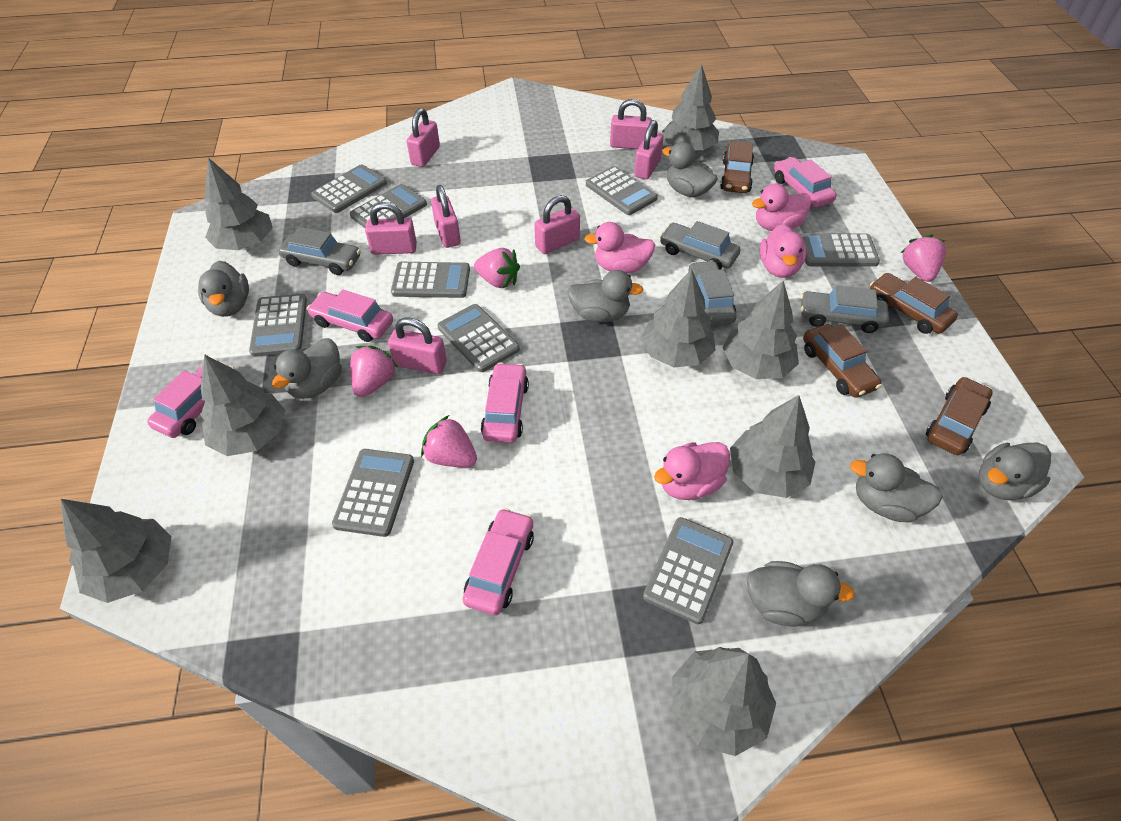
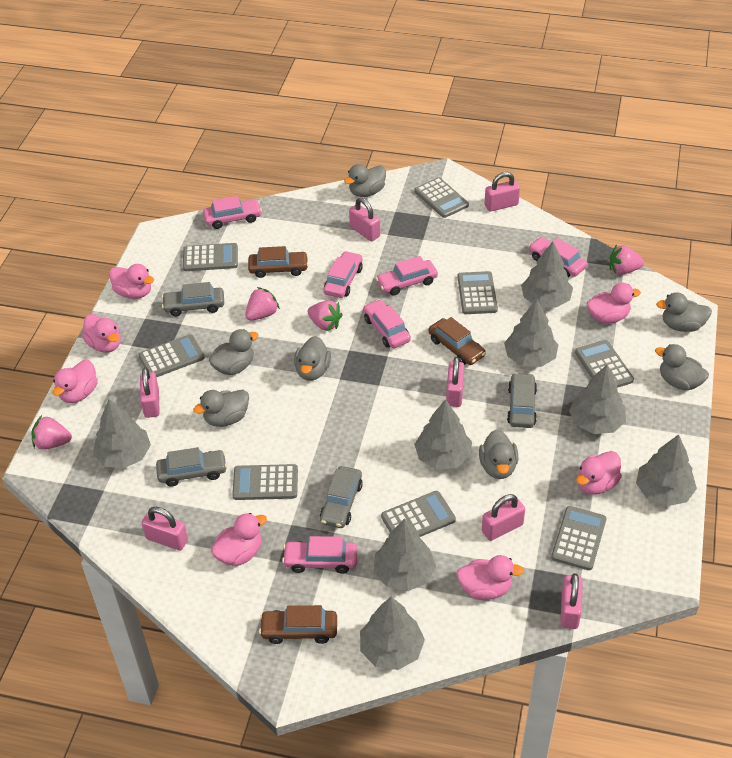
brown car: 4 -> 3
grey calculator: 9 -> 8
pink car: 5 -> 6
pink duck: 4 -> 7

